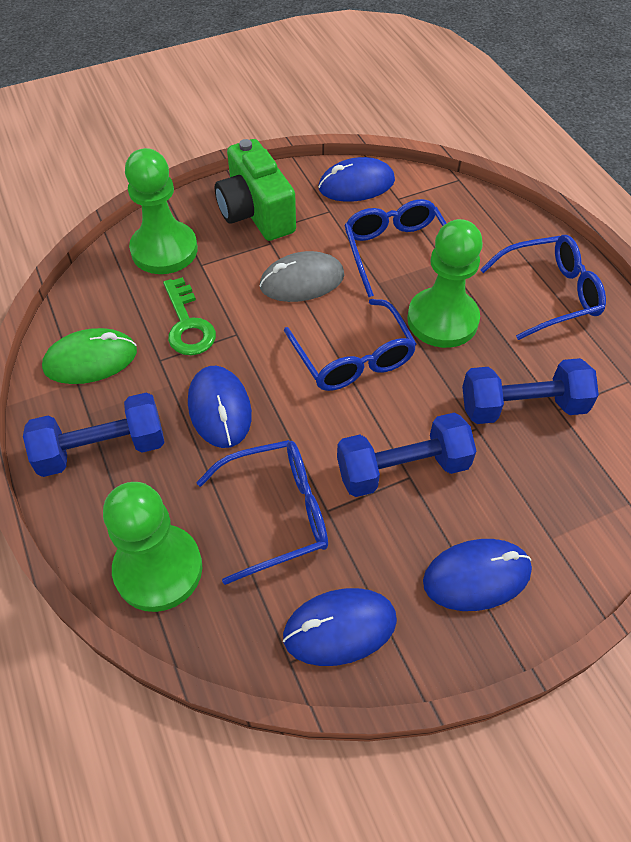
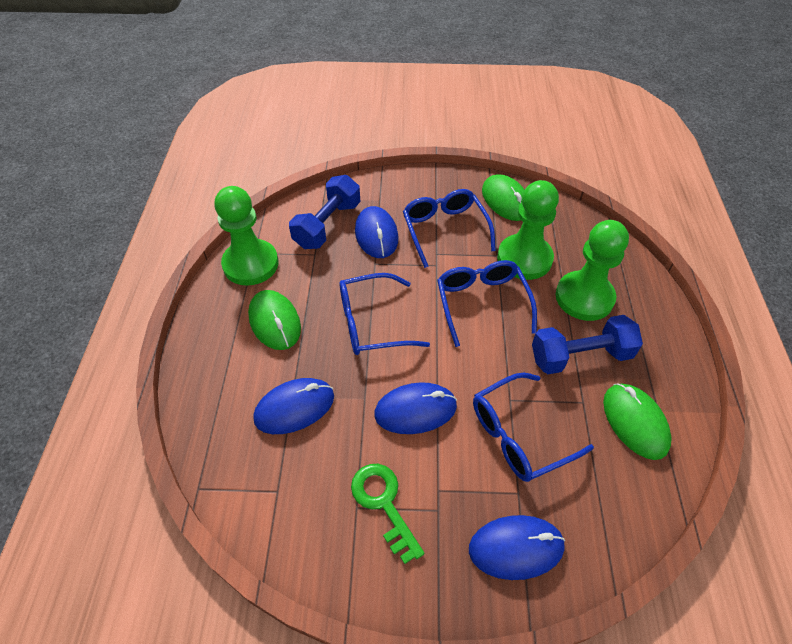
blue dumbbell: 3 -> 2
green camera: 1 -> 0
green mouse: 1 -> 3
grey mouse: 1 -> 0

